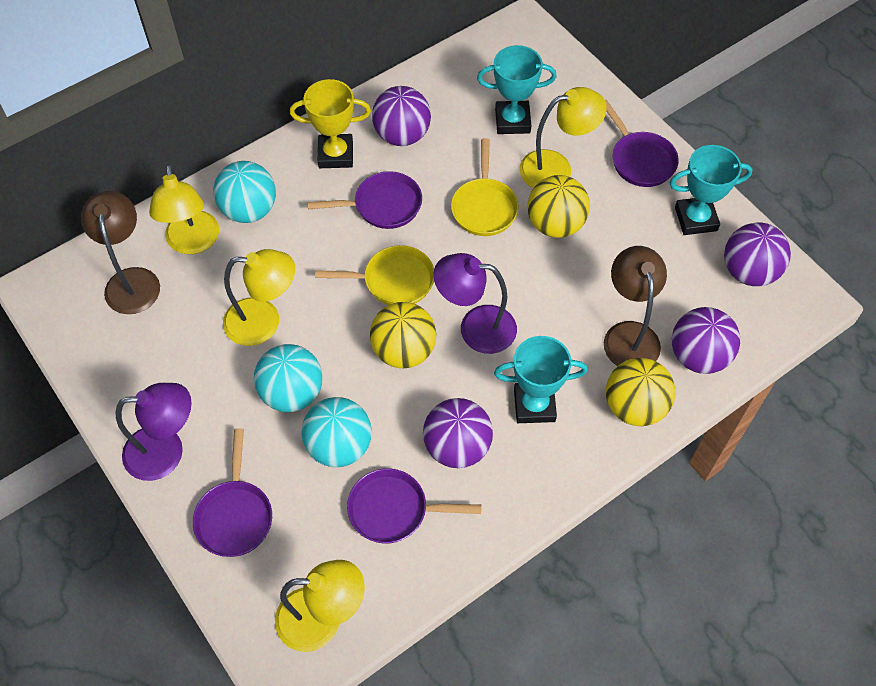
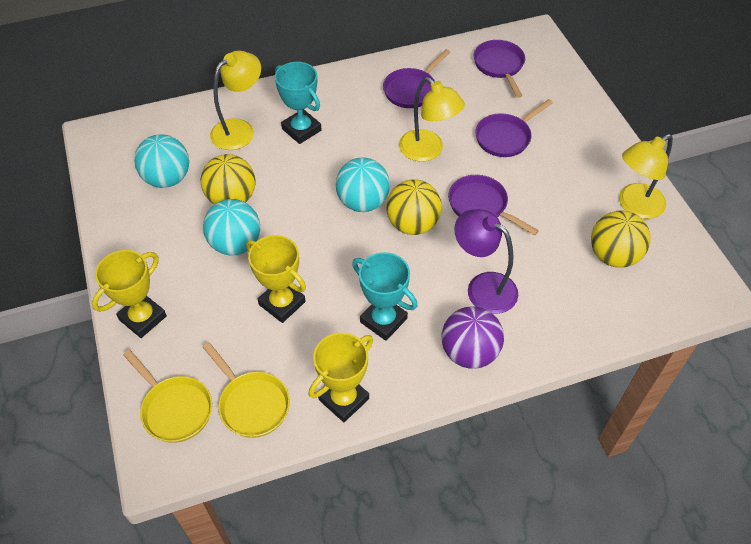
brown lamp: 2 -> 0
purple ball: 4 -> 1
purple lamp: 2 -> 1
turquoise trophy: 3 -> 2
yellow lamp: 4 -> 3
yellow trophy: 1 -> 3

